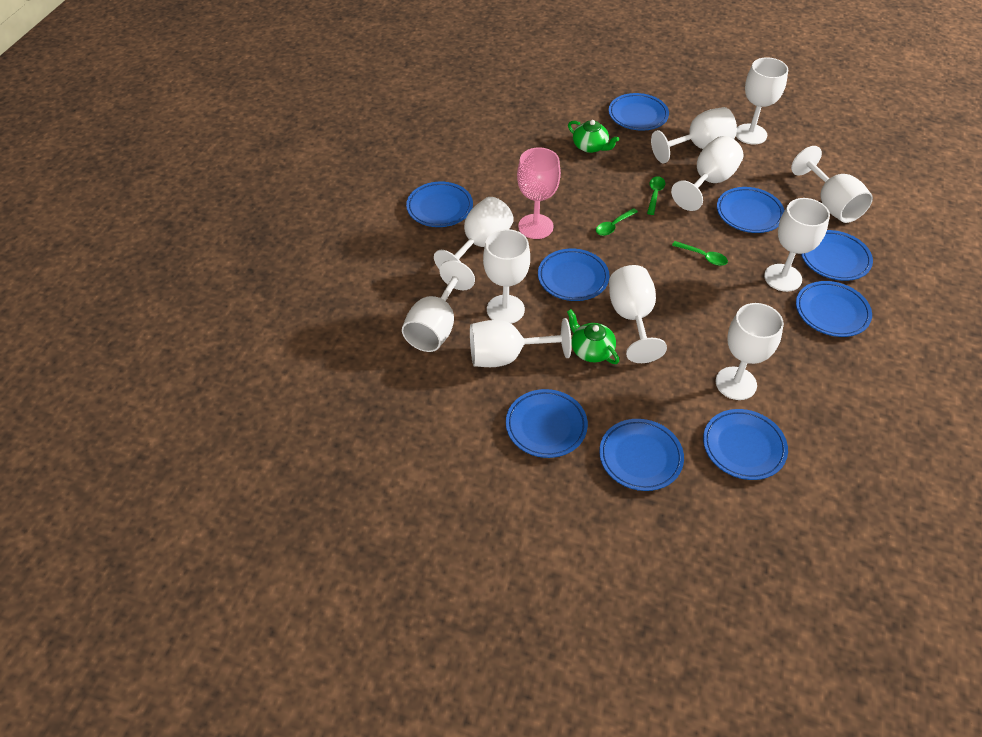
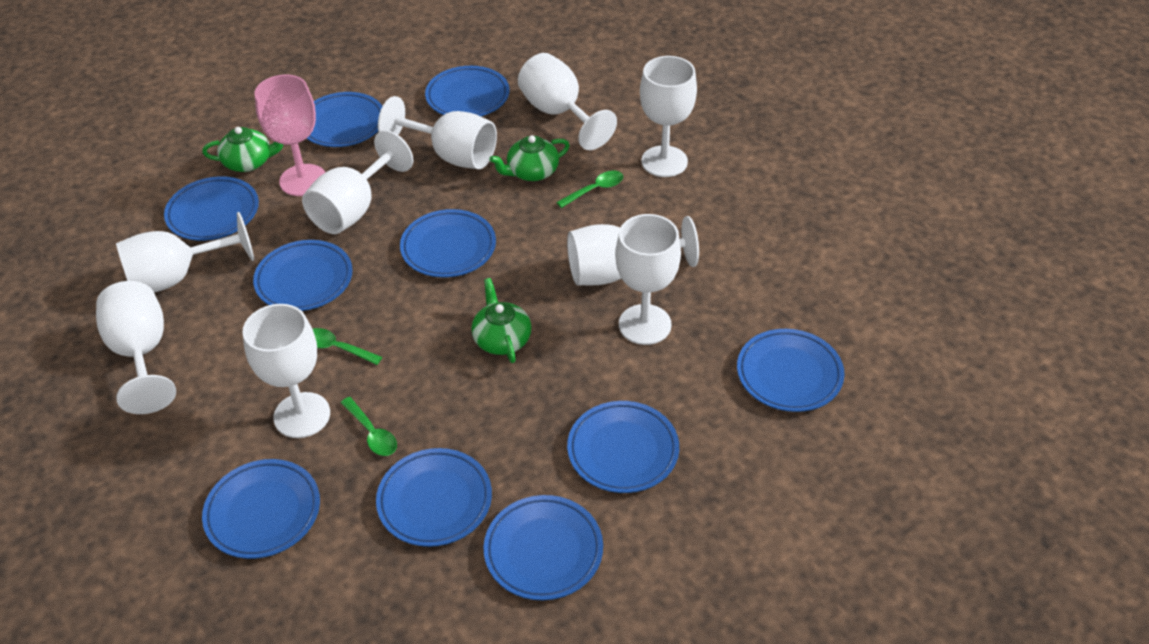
blue plate: 9 -> 10
green teapot: 2 -> 3
white goblet: 11 -> 9

